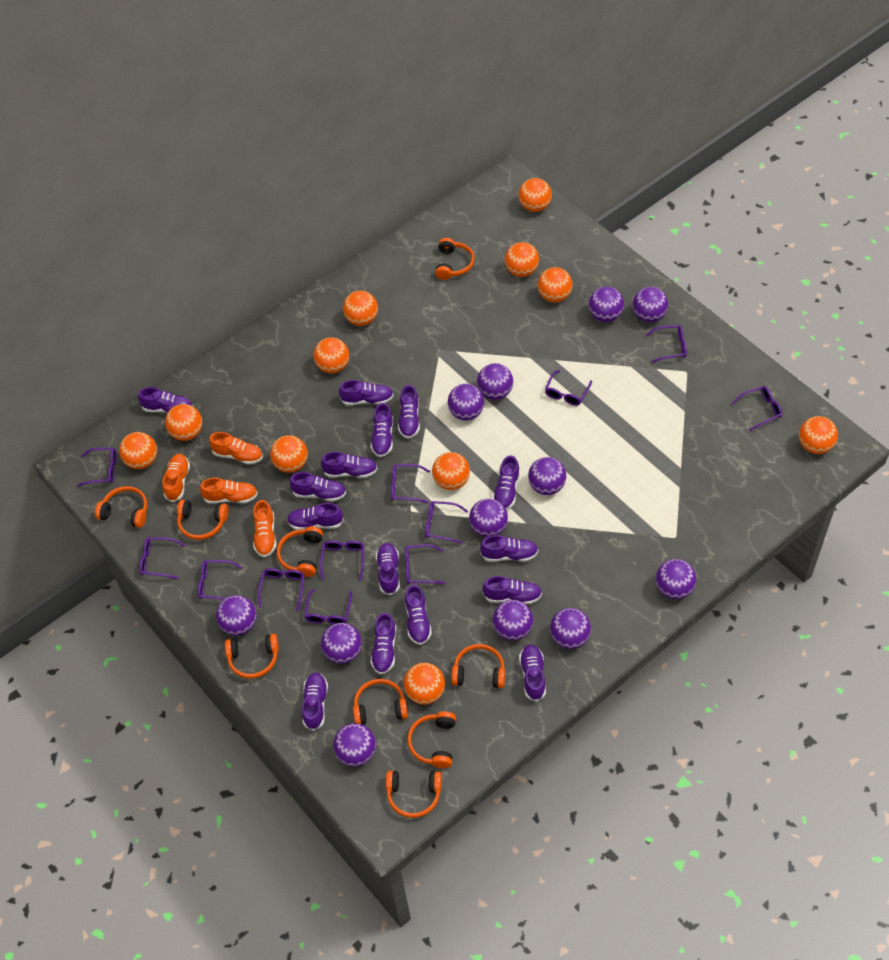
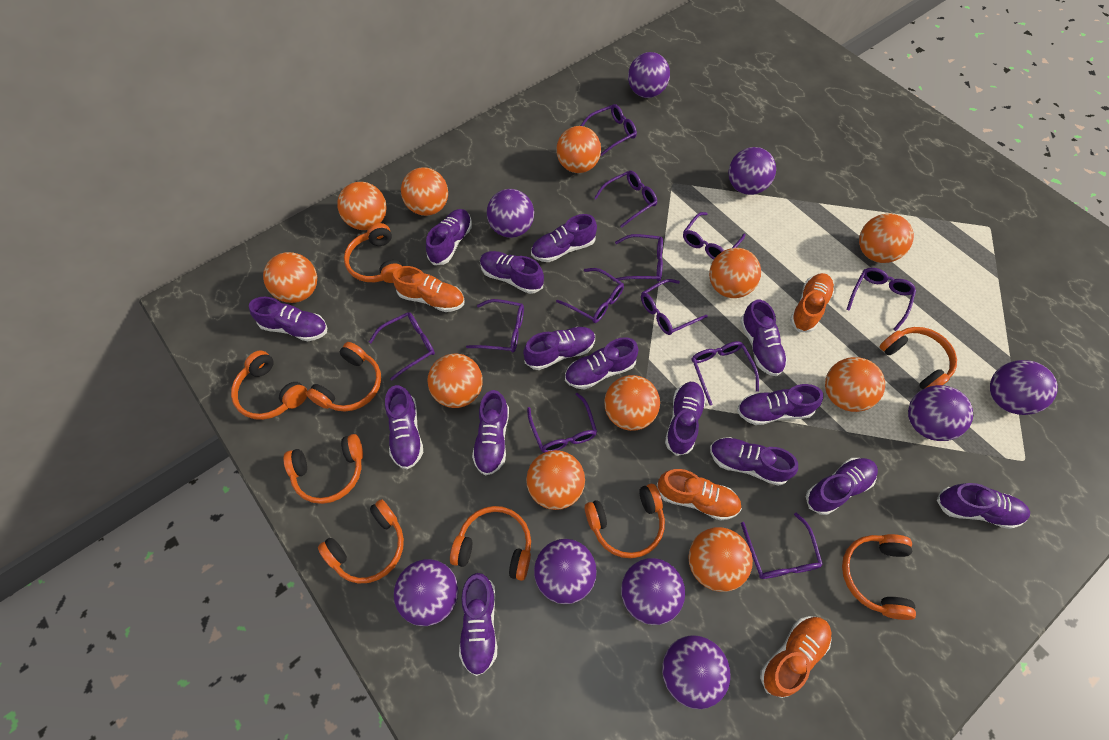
purple ball: 12 -> 9

